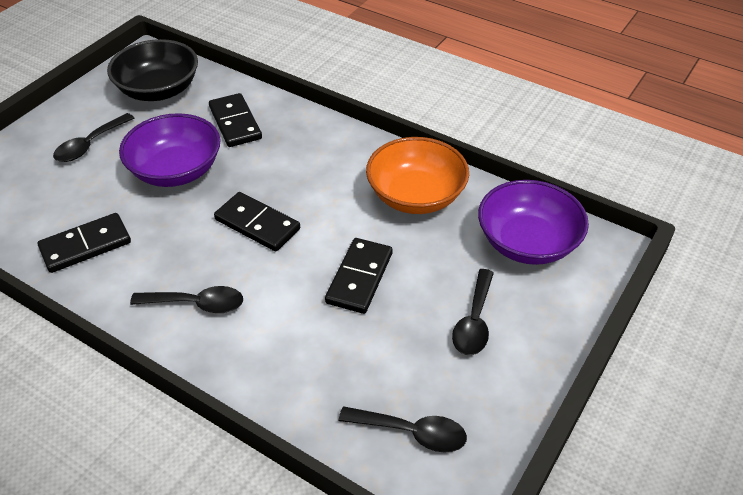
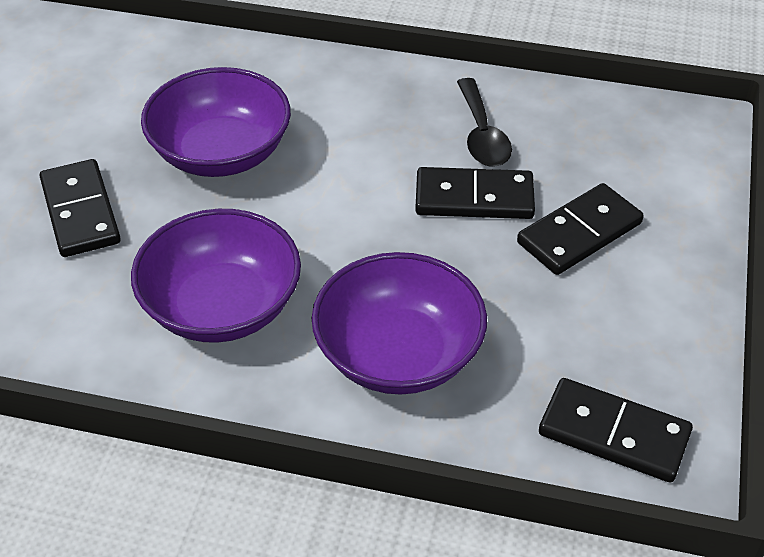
black bowl: 1 -> 0
black spoon: 4 -> 1
orange bowl: 1 -> 0
purple bowl: 2 -> 3

